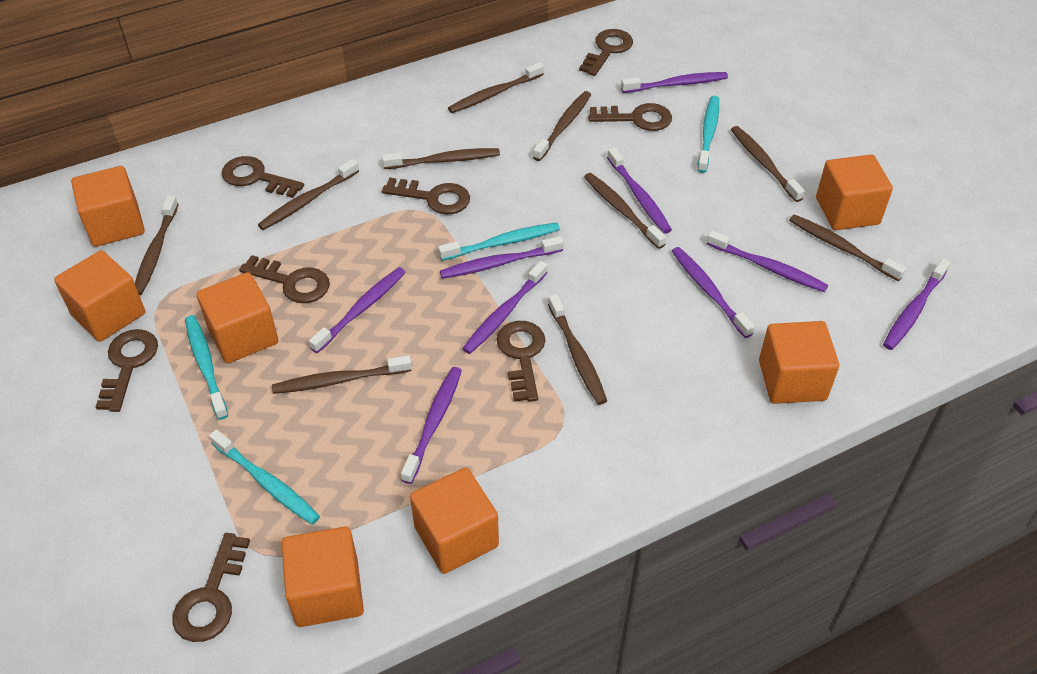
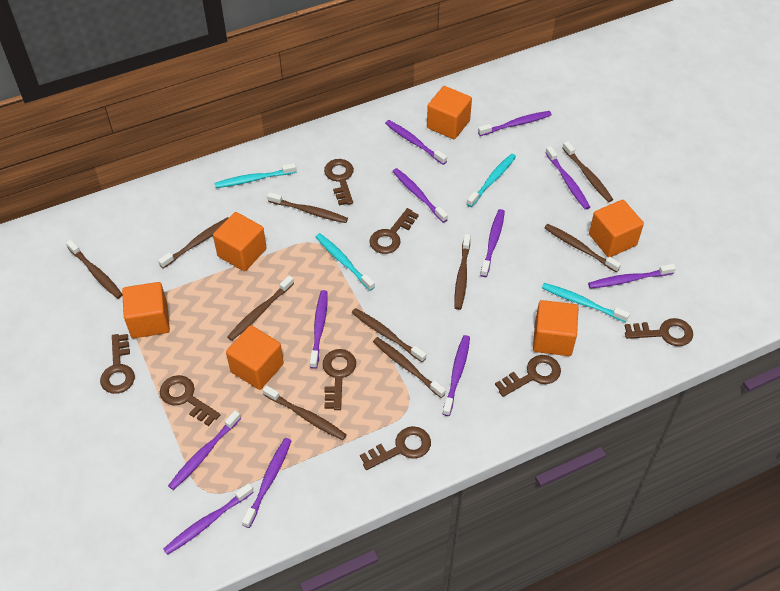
orange cube: 7 -> 6
purple toothbrush: 9 -> 11

